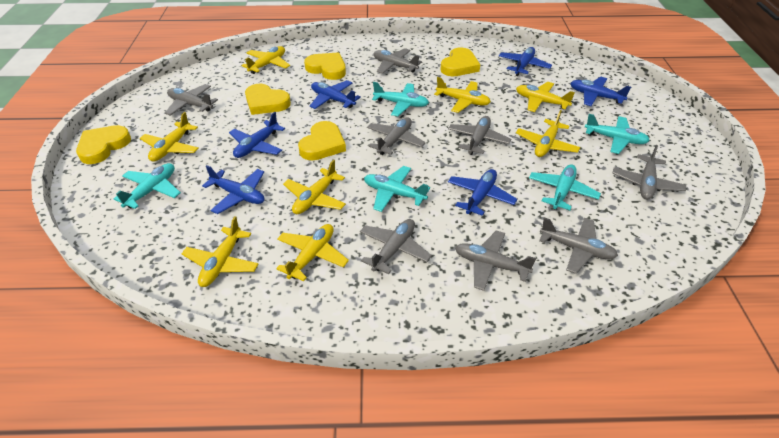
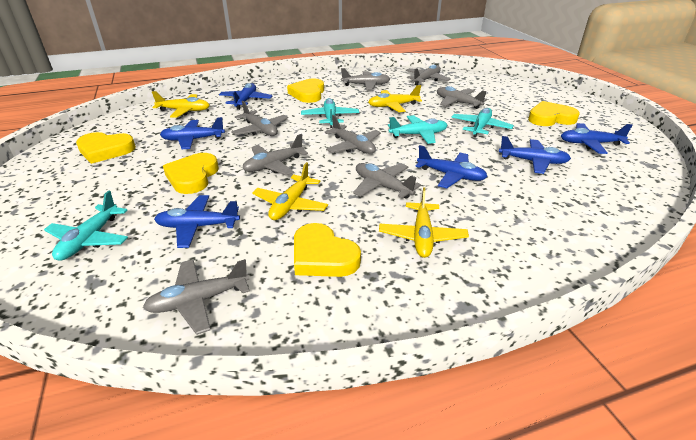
turquoise plane: 5 -> 4
yellow plane: 8 -> 4

